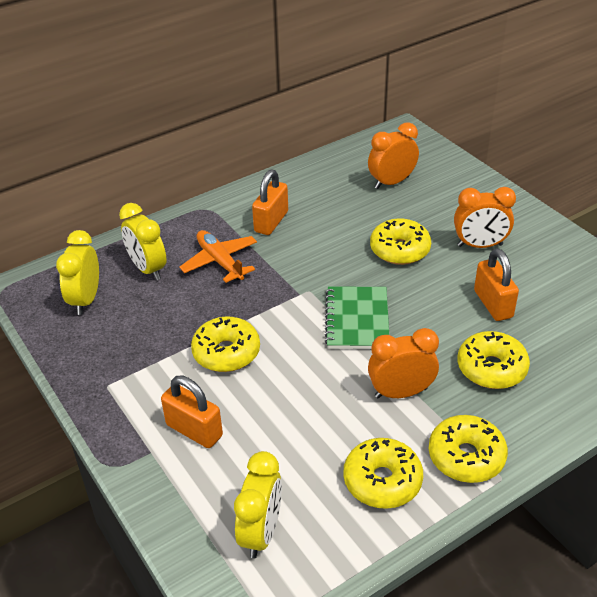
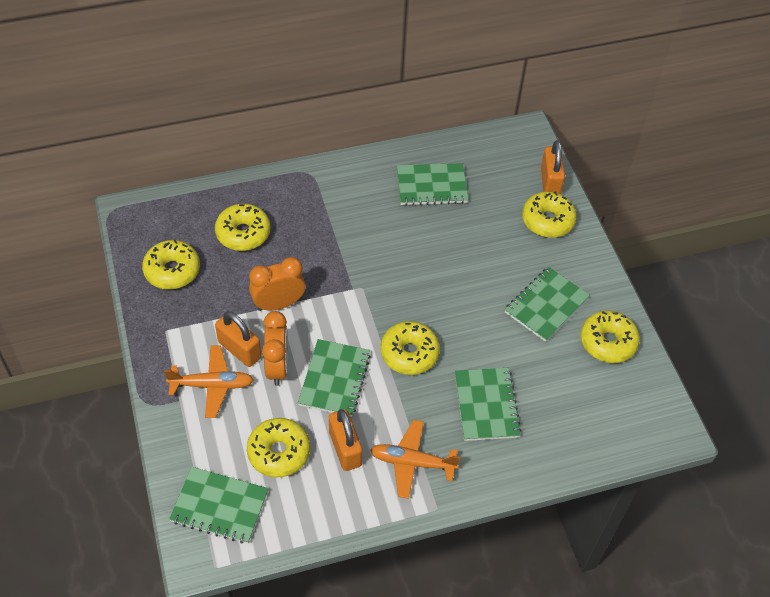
green notebook: 1 -> 5
orange clock: 3 -> 2
orange plane: 1 -> 2
yellow clock: 3 -> 0
yellow donut: 5 -> 6

